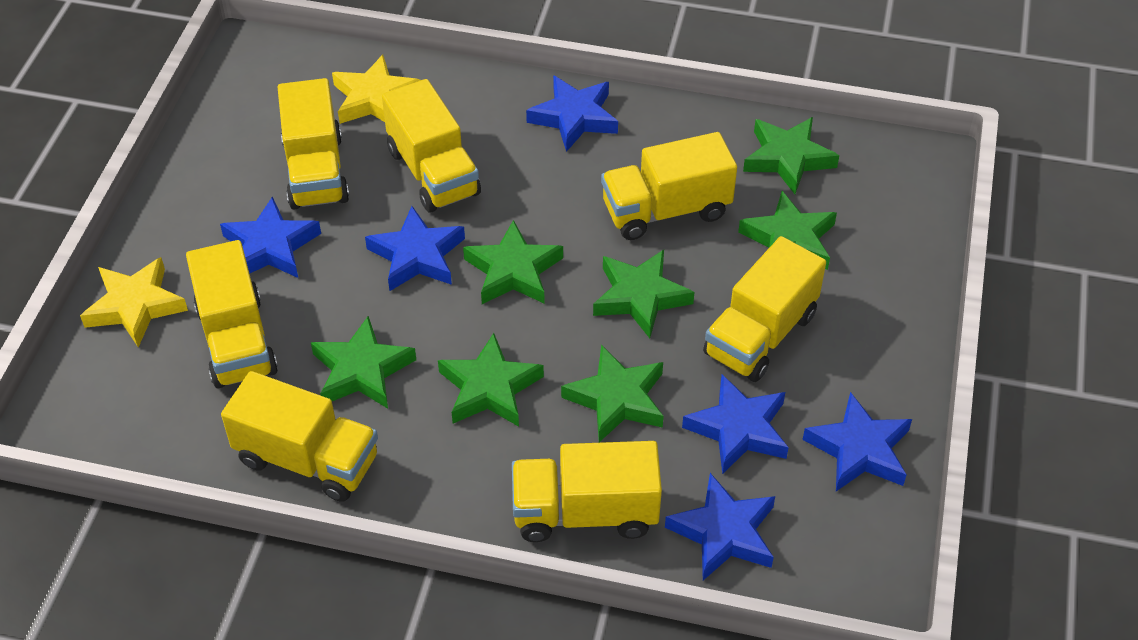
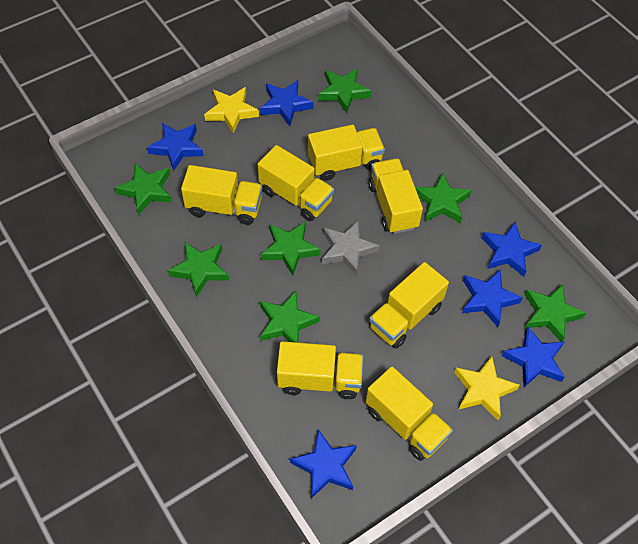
grey star: 0 -> 1

